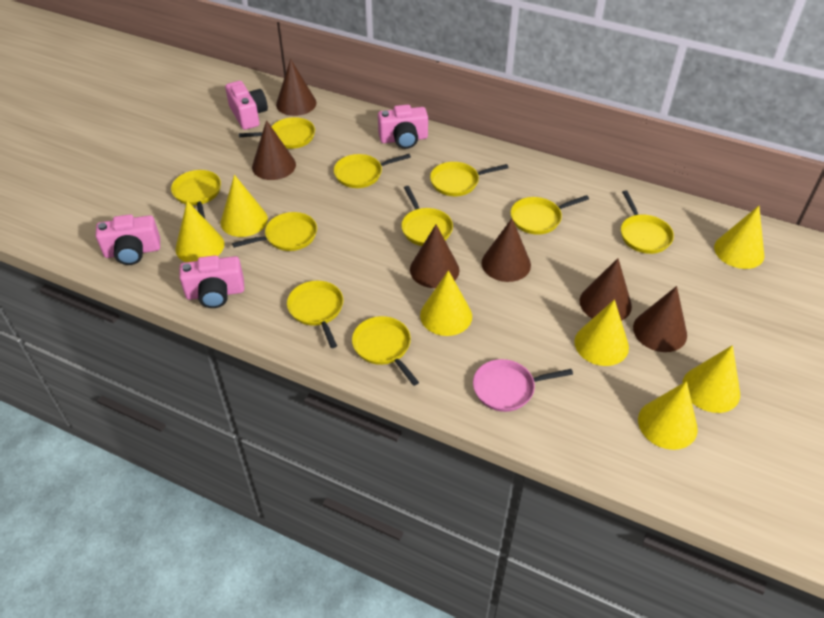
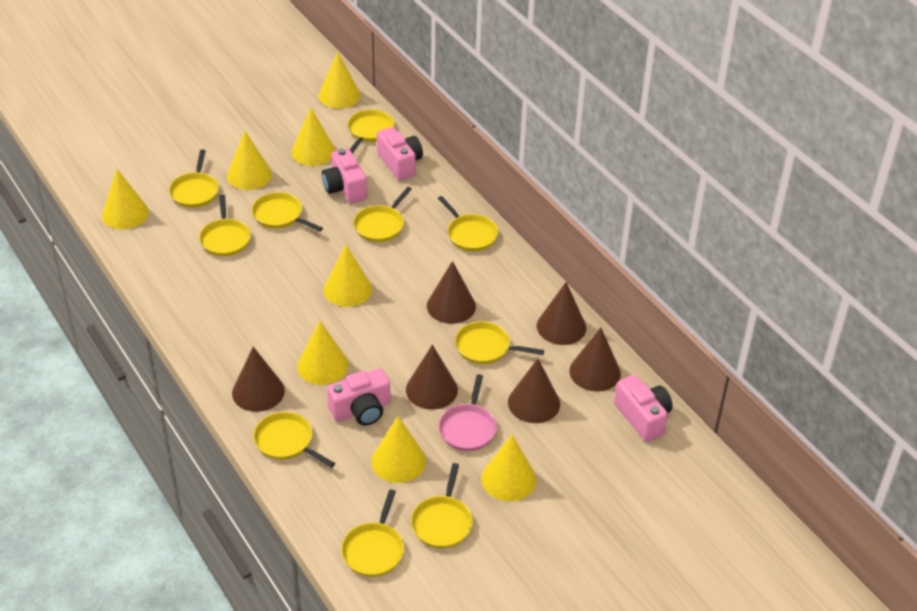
yellow cone: 7 -> 8

